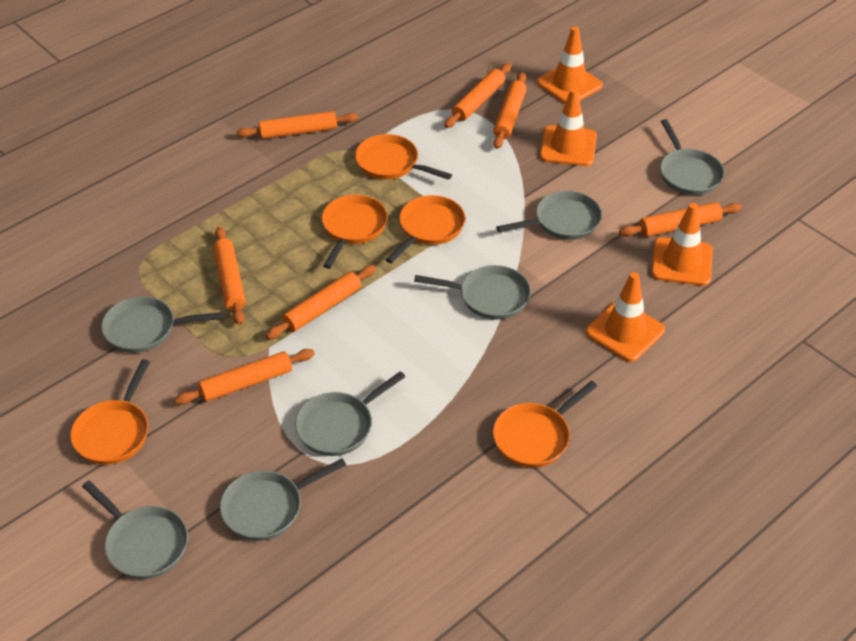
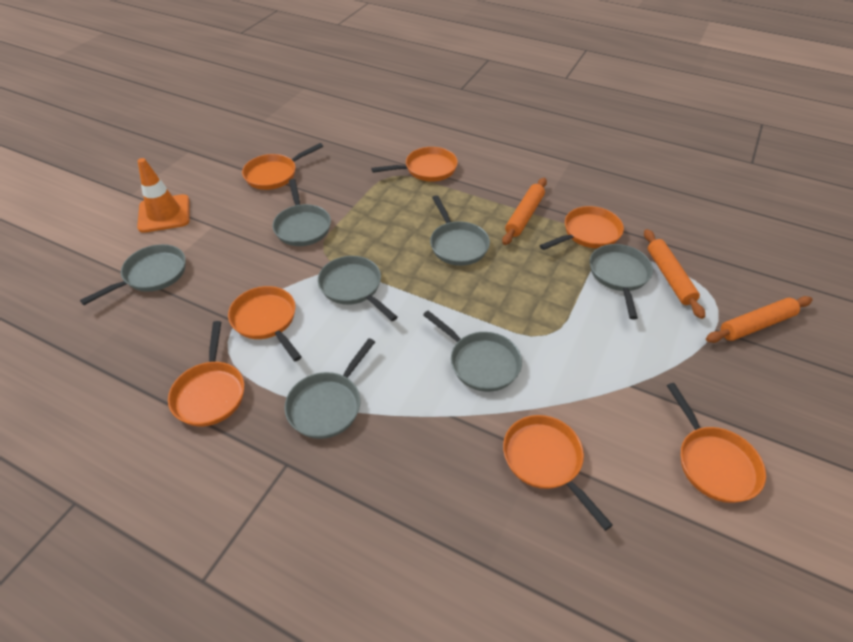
orange pan: 5 -> 7
orange rolling pin: 7 -> 3
orange traffic cone: 4 -> 1

